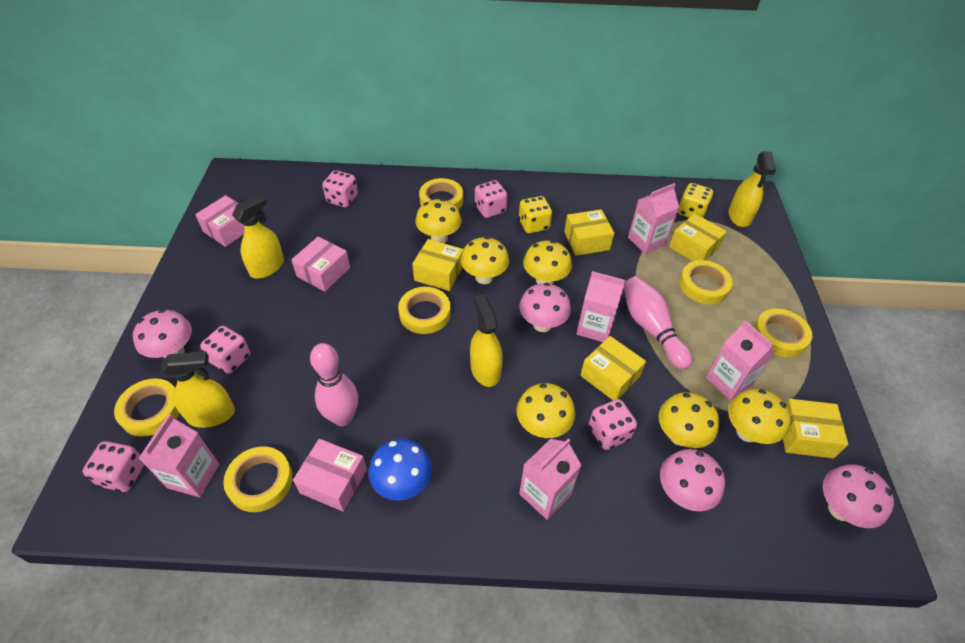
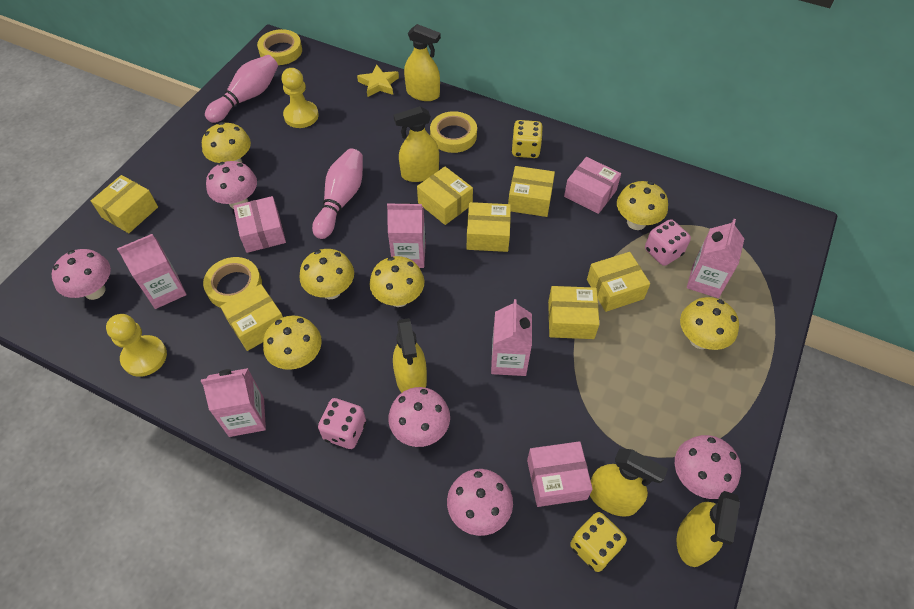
blue mushroom: 1 -> 0
pink dice: 5 -> 2
pink mushroom: 4 -> 5
yellow box: 5 -> 7
yellow pawn: 0 -> 2
yellow spray bottle: 4 -> 5
yellow star: 0 -> 1
yellow tape: 6 -> 3

